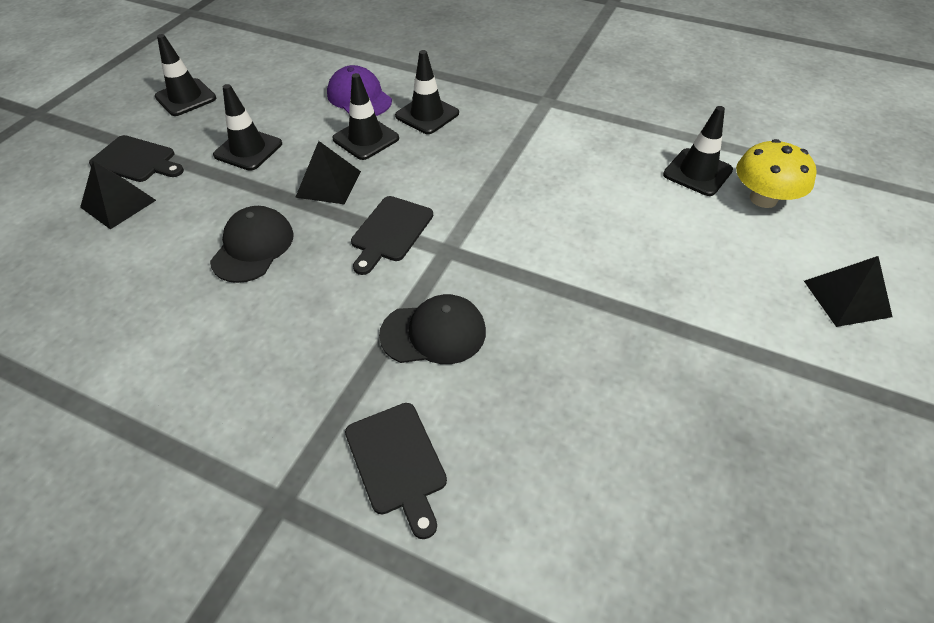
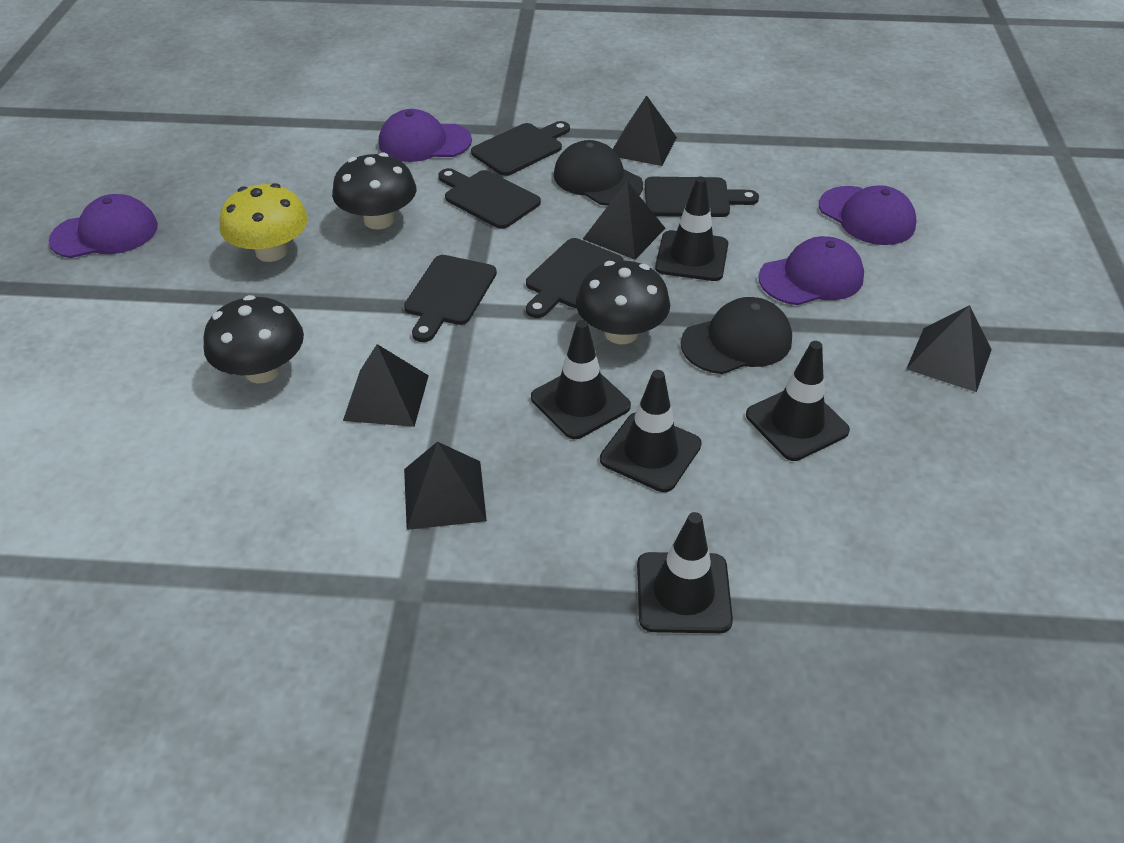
black cutting board: 3 -> 5
black mushroom: 0 -> 3
black pyramid: 3 -> 5
purple cap: 1 -> 4

